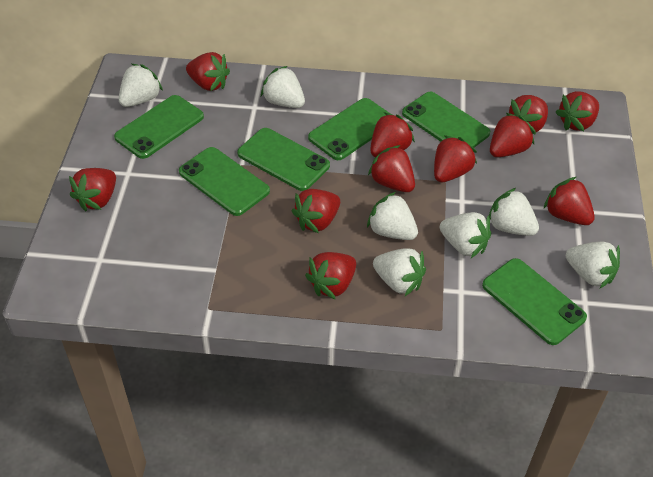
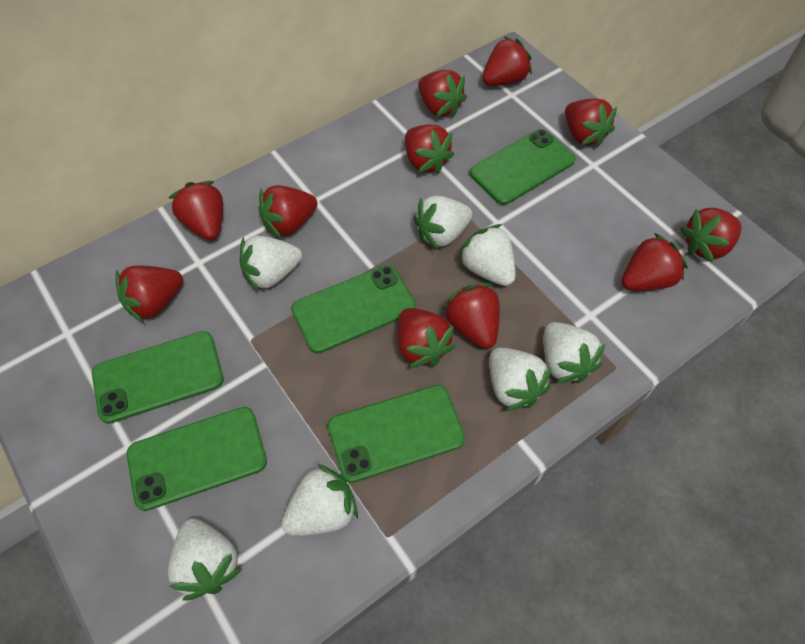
green phone: 6 -> 5

